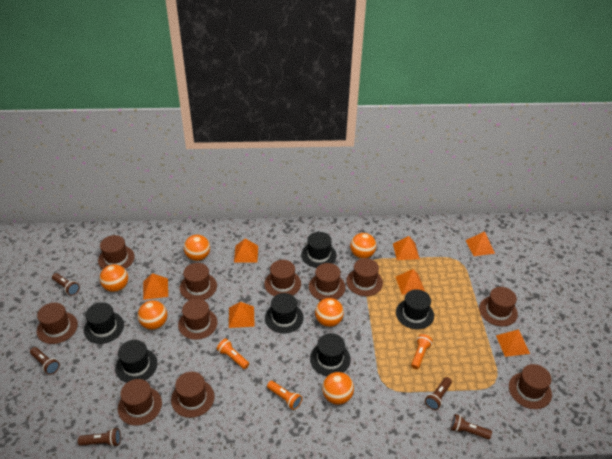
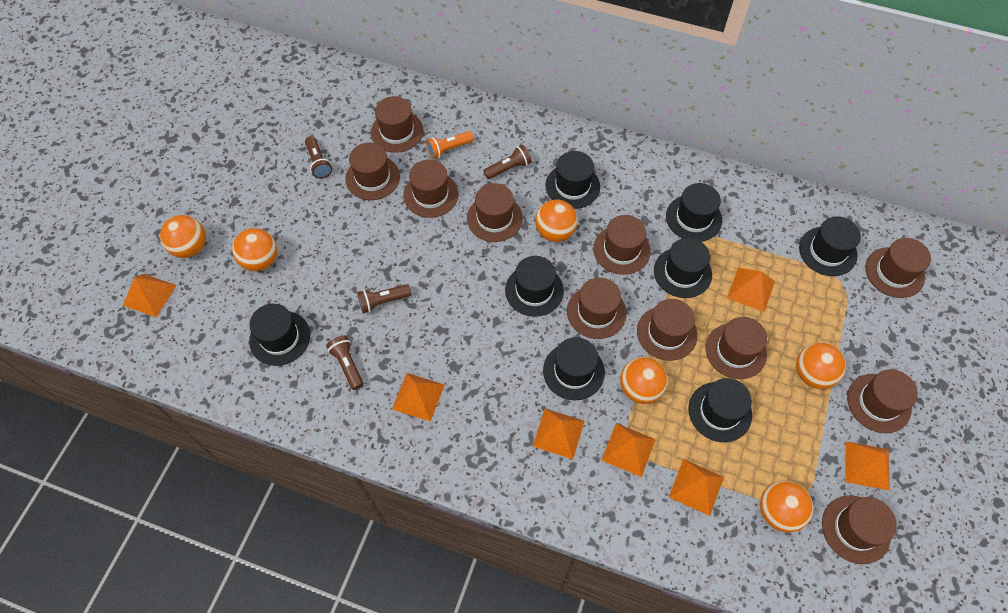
black hat: 6 -> 8
brown flashlight: 5 -> 4
orange flashlight: 3 -> 1

